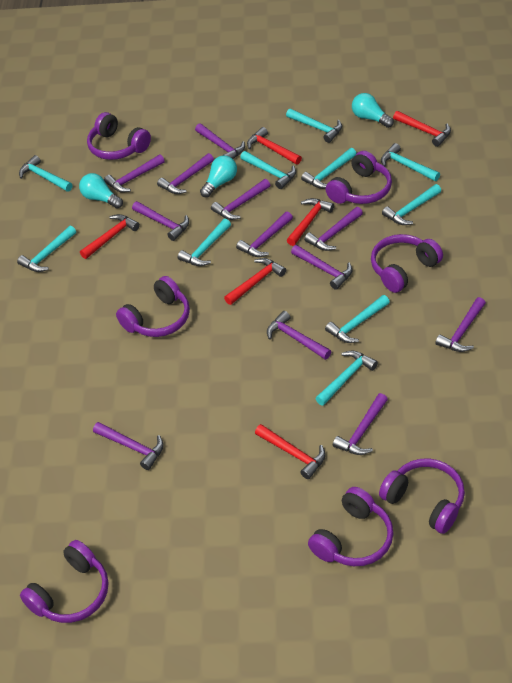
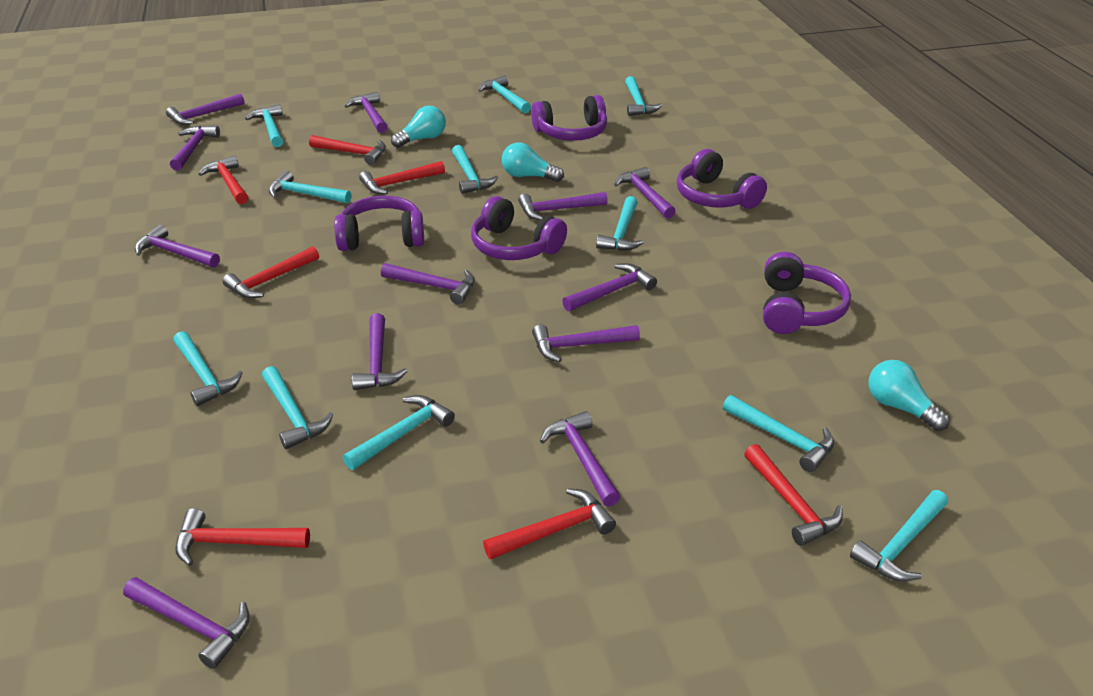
purple headphones: 7 -> 5
red hammer: 6 -> 7
turquoise hammer: 10 -> 11

